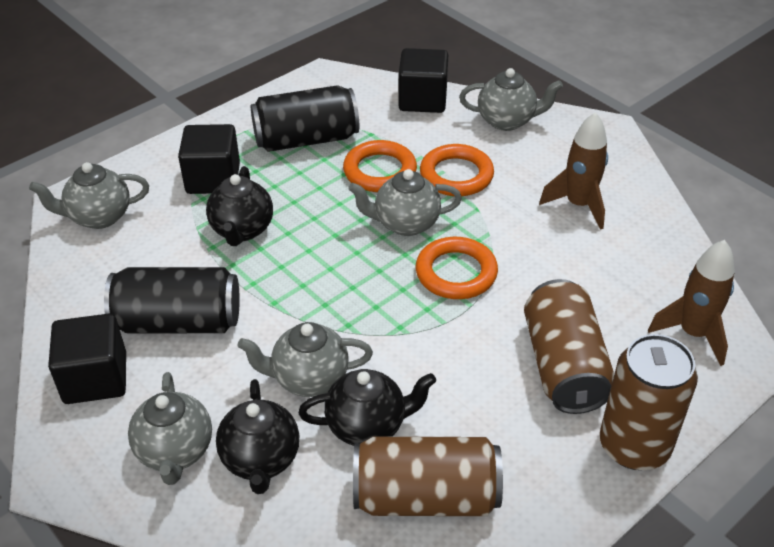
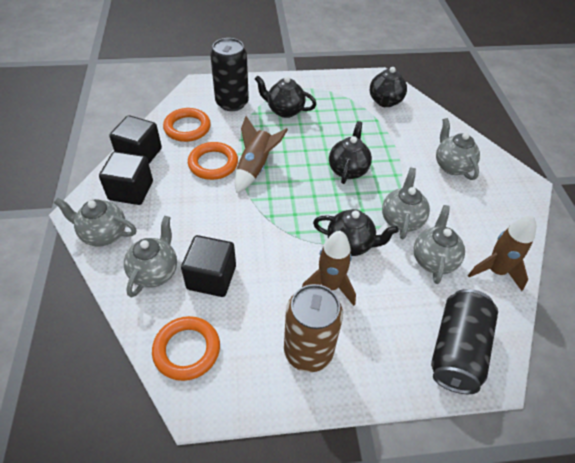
black teapot: 3 -> 4
brown can: 3 -> 1
brown rocket: 2 -> 3

